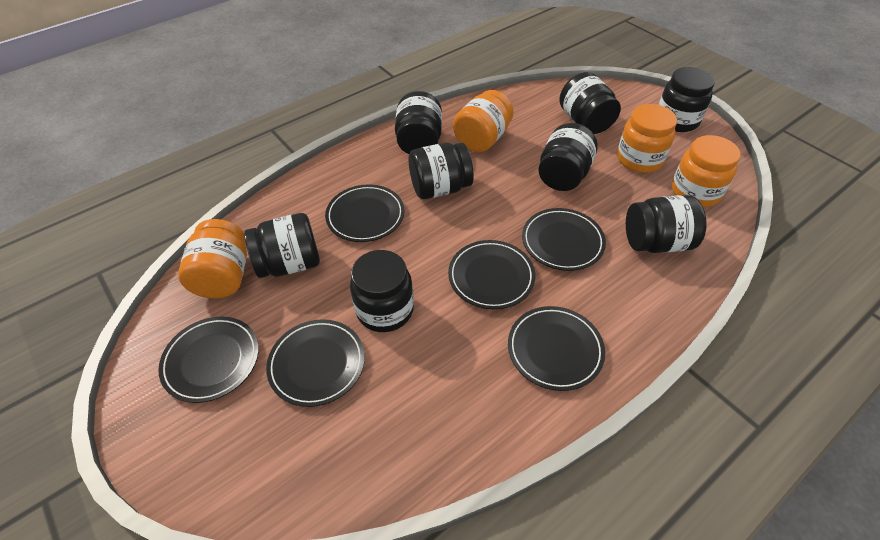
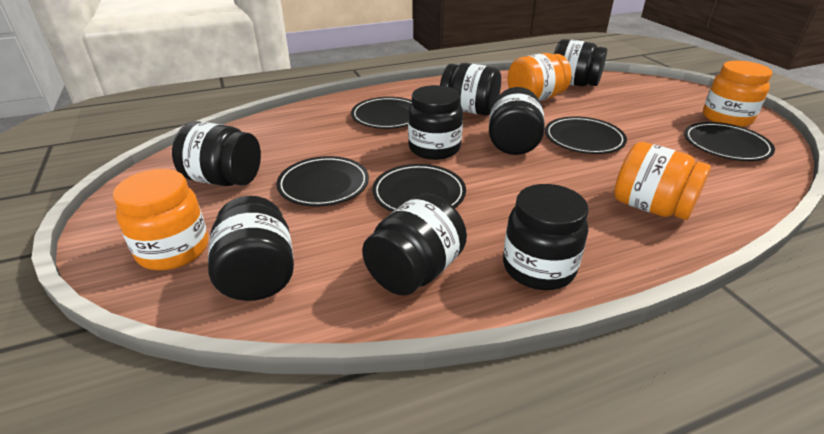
black plate: 6 -> 5

